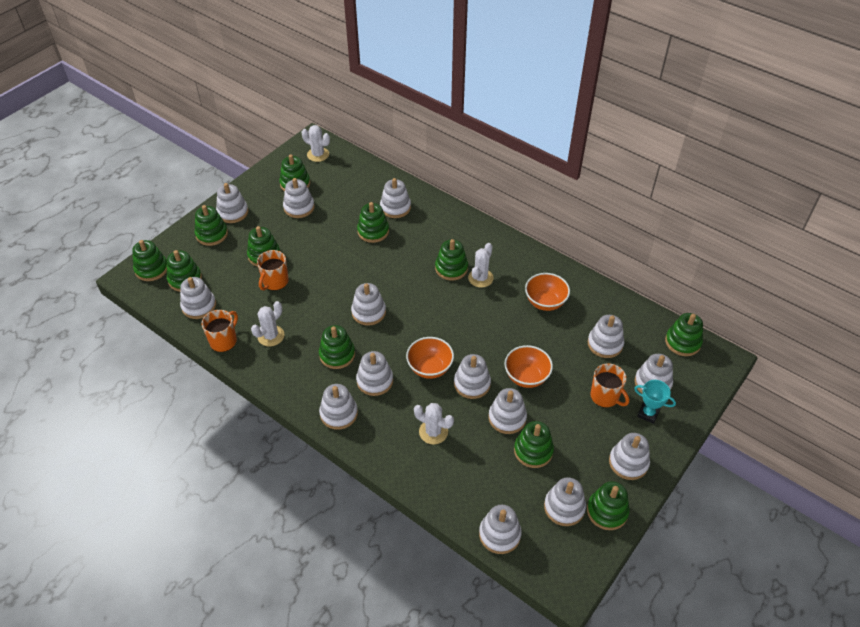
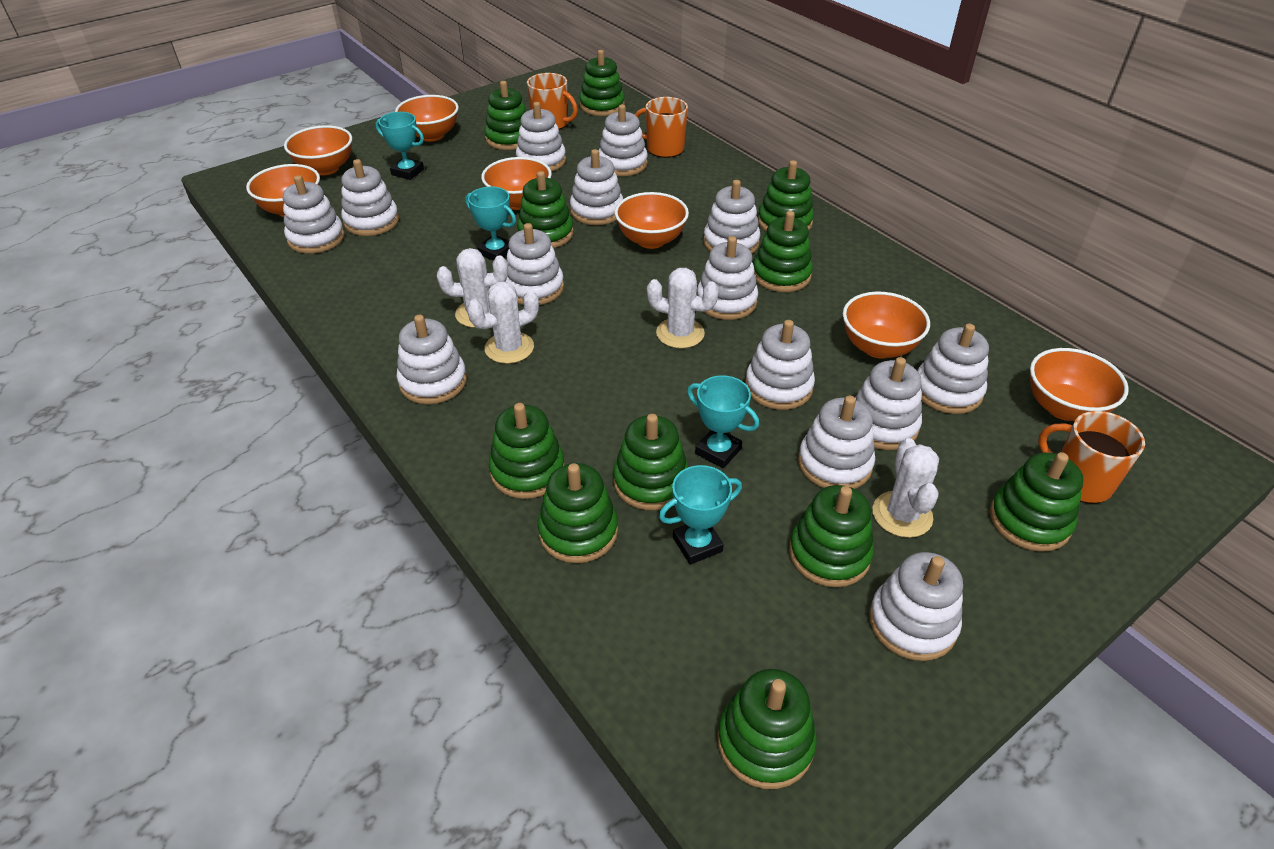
orange bowl: 3 -> 7
turquoise trophy: 1 -> 4

